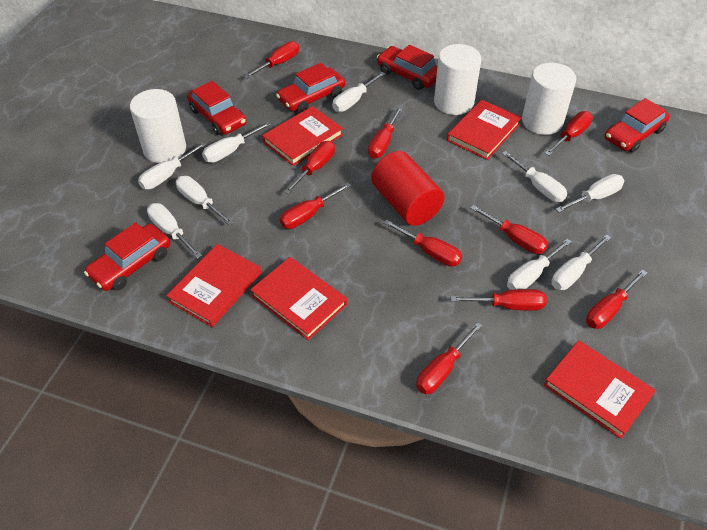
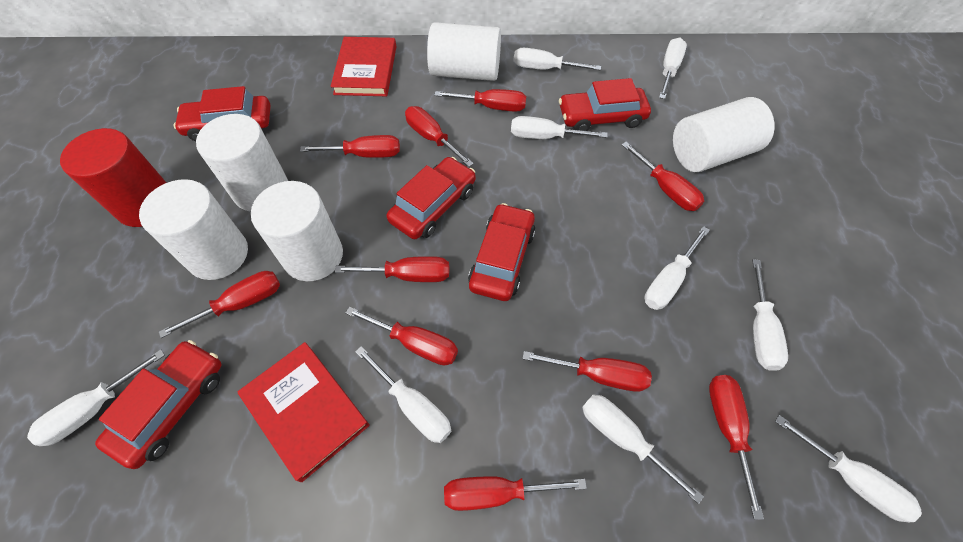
red book: 5 -> 2
white cylinder: 3 -> 5

